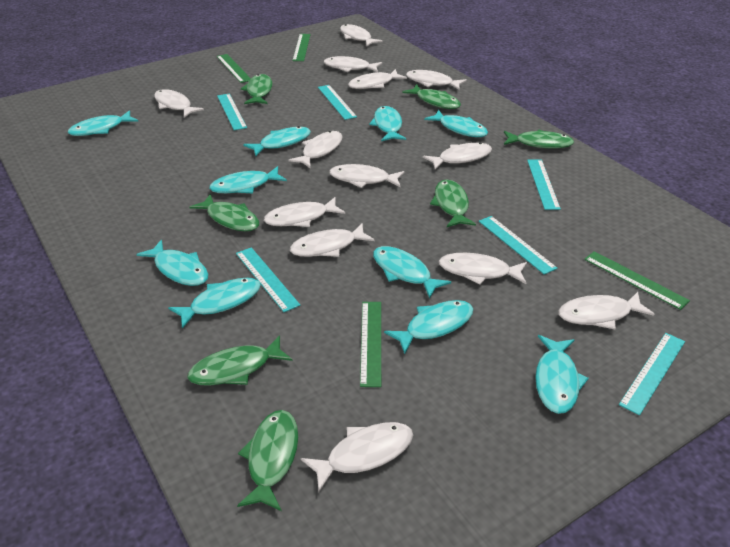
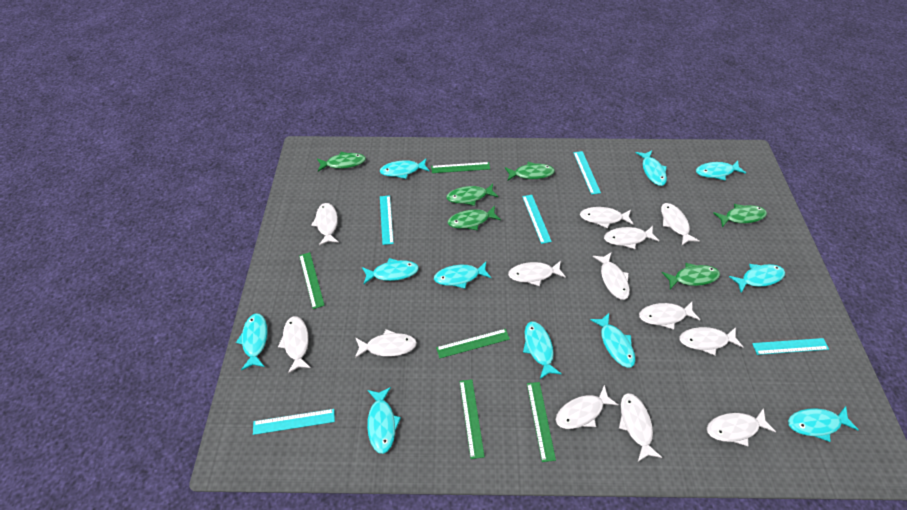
green fish: 7 -> 6
green ruler: 4 -> 5
turquoise fish: 10 -> 11
turquoise ruler: 6 -> 5

